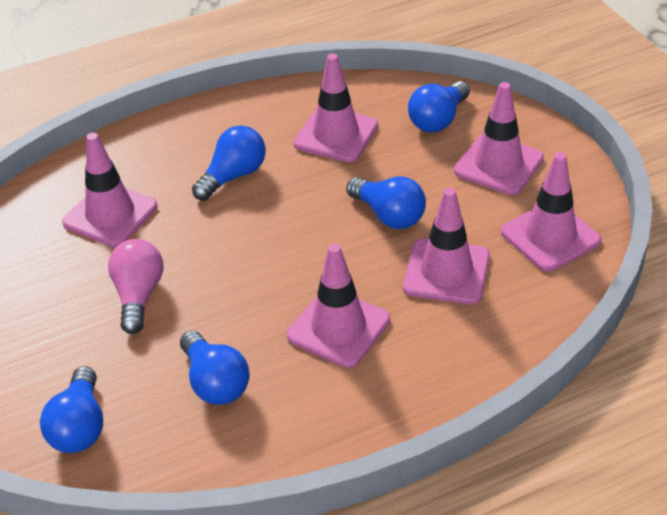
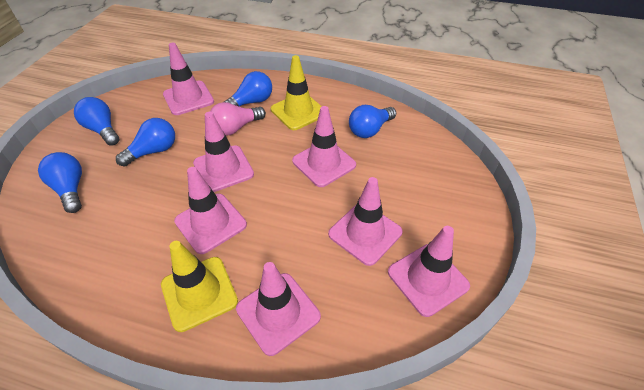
pink traffic cone: 6 -> 7
yellow traffic cone: 0 -> 2

